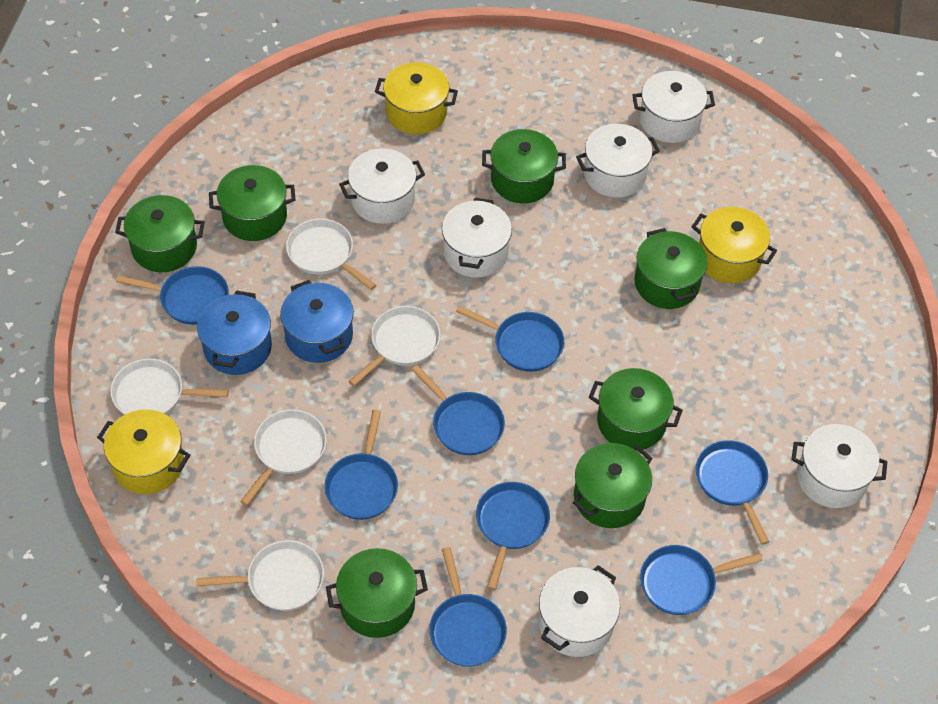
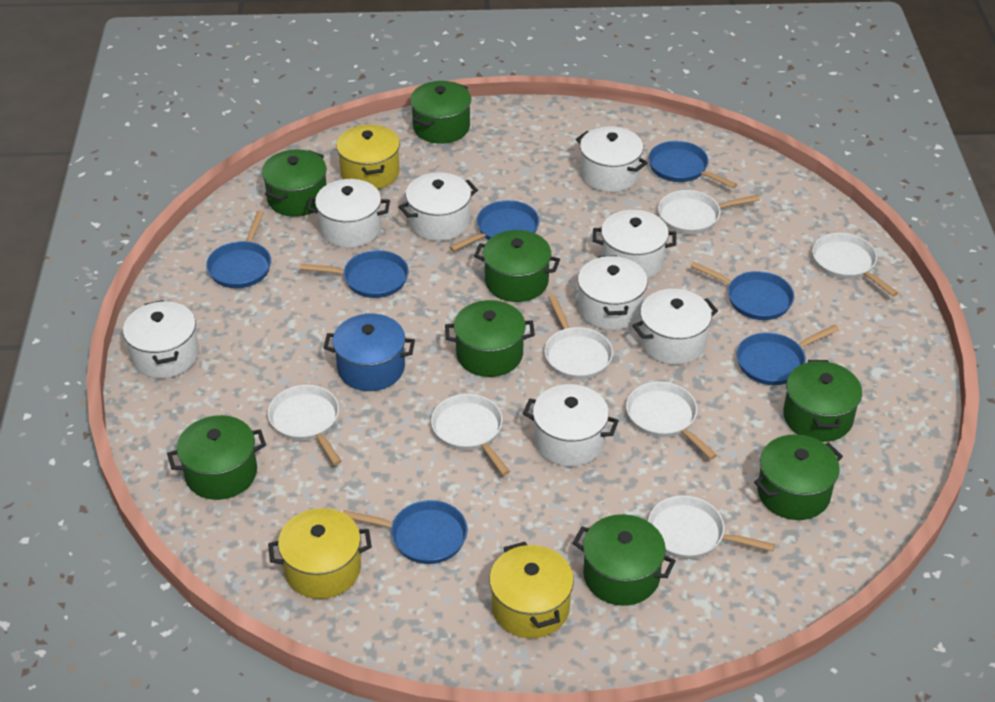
blue pan: 8 -> 7
blue pot: 2 -> 1
green pot: 7 -> 8
white pan: 5 -> 7
white pot: 6 -> 8

